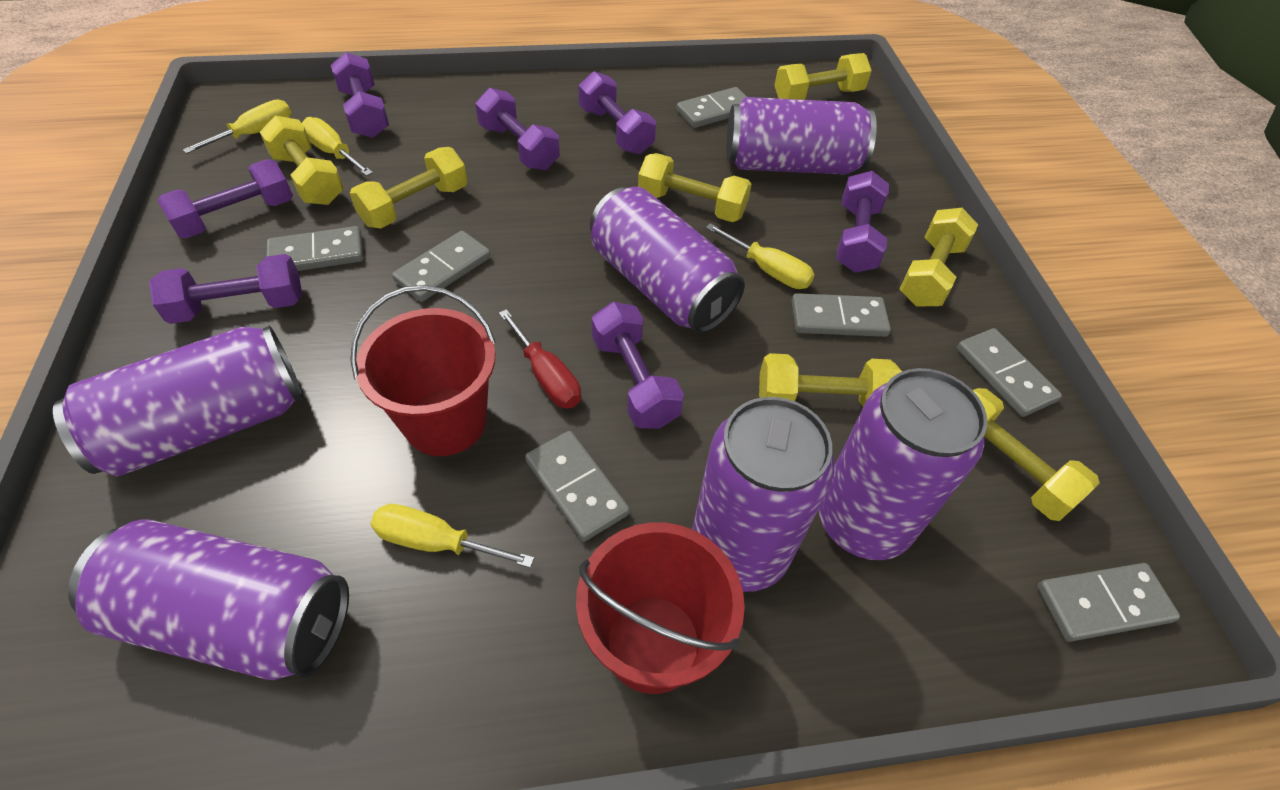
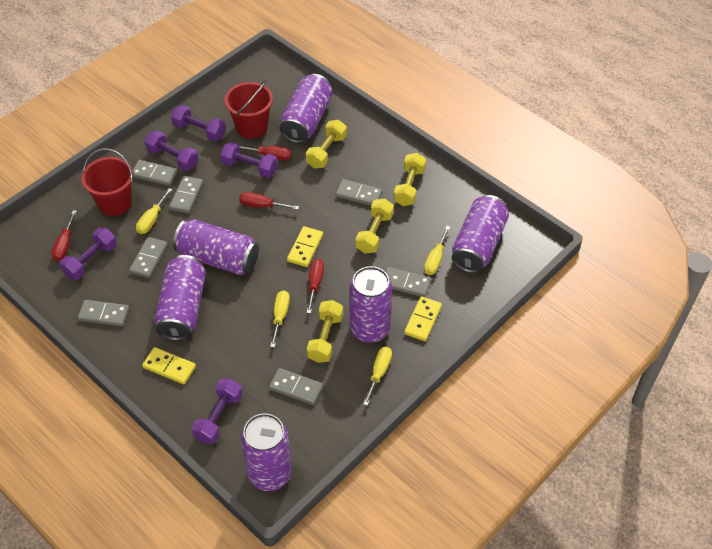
purple dumbbell: 7 -> 5
red screwdriver: 1 -> 4
yellow domino: 0 -> 3
yellow dumbbell: 7 -> 4

